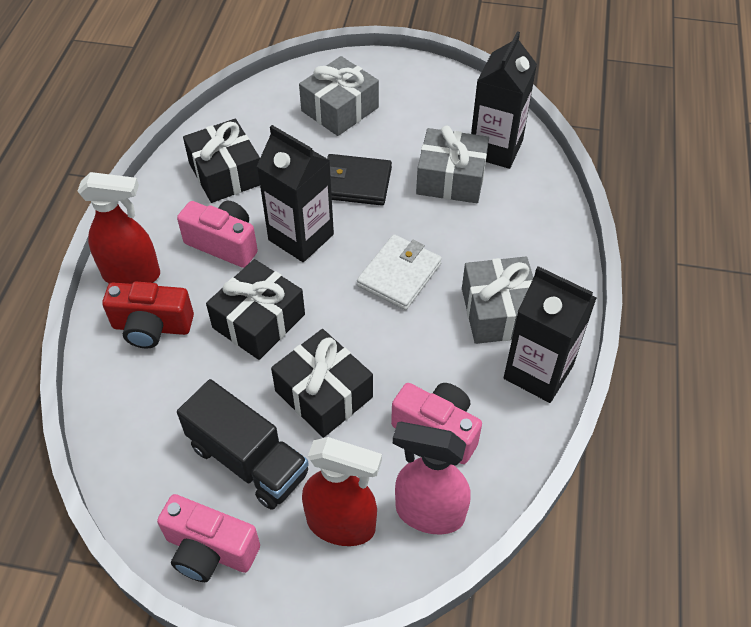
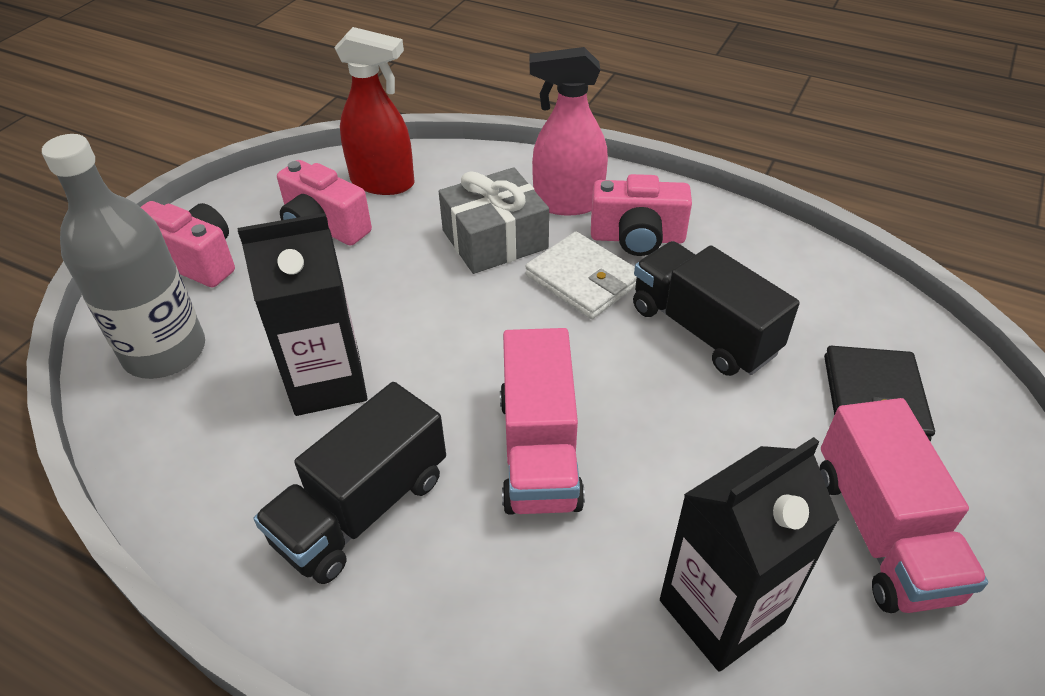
black carton: 3 -> 2
black gift: 3 -> 0
black truck: 1 -> 2
grey bottle: 0 -> 1
grey gift: 3 -> 1
pink truck: 0 -> 2
red camera: 1 -> 0
red spray bottle: 2 -> 1

